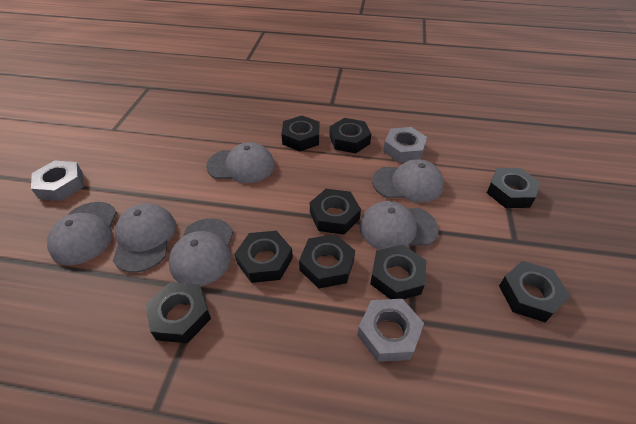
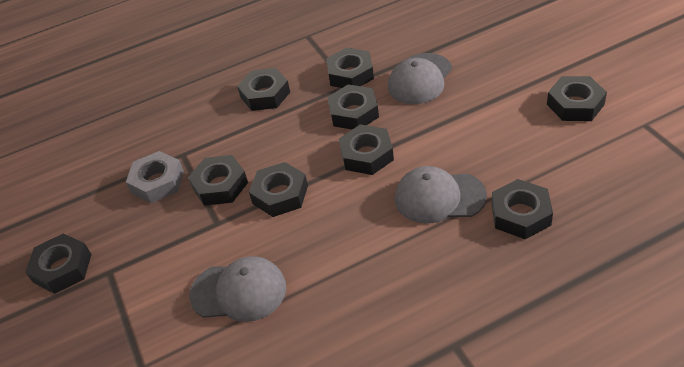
grey cap: 6 -> 3
grey nut: 3 -> 1

